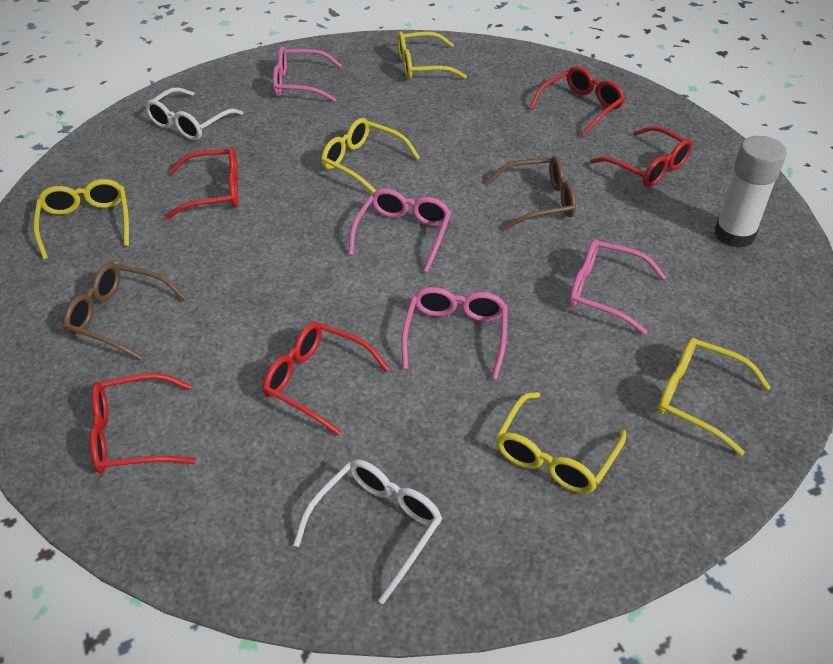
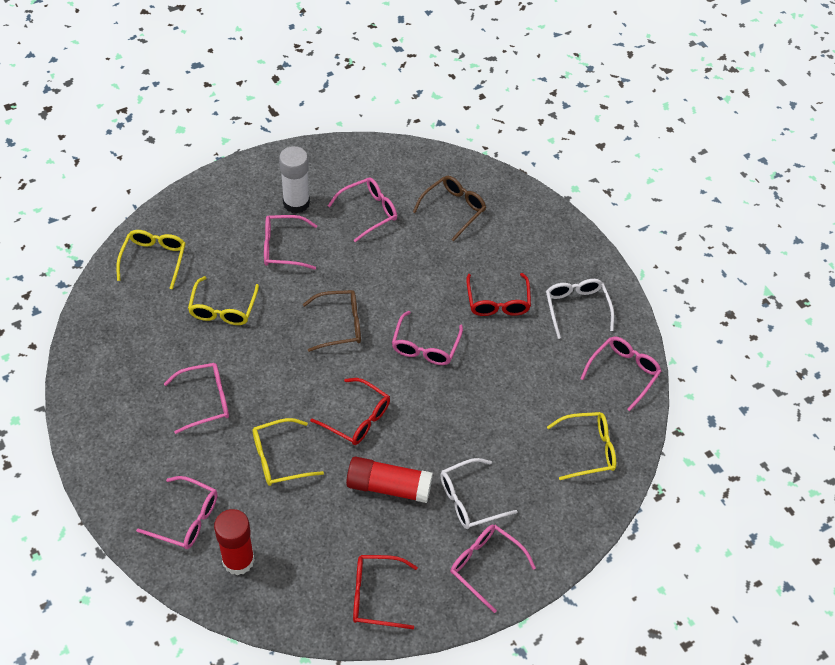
pink glasses: 4 -> 7
red glasses: 5 -> 3
red glue stick: 0 -> 2
yellow glasses: 5 -> 4

